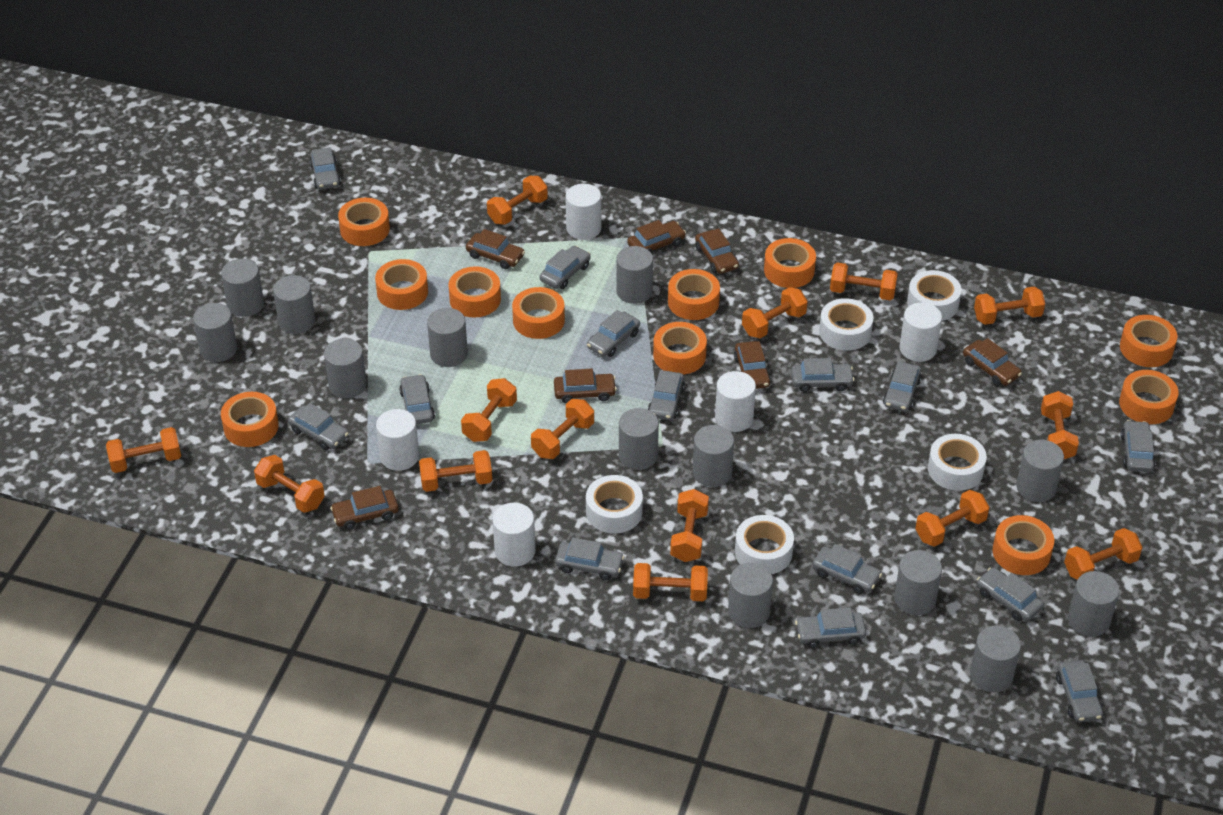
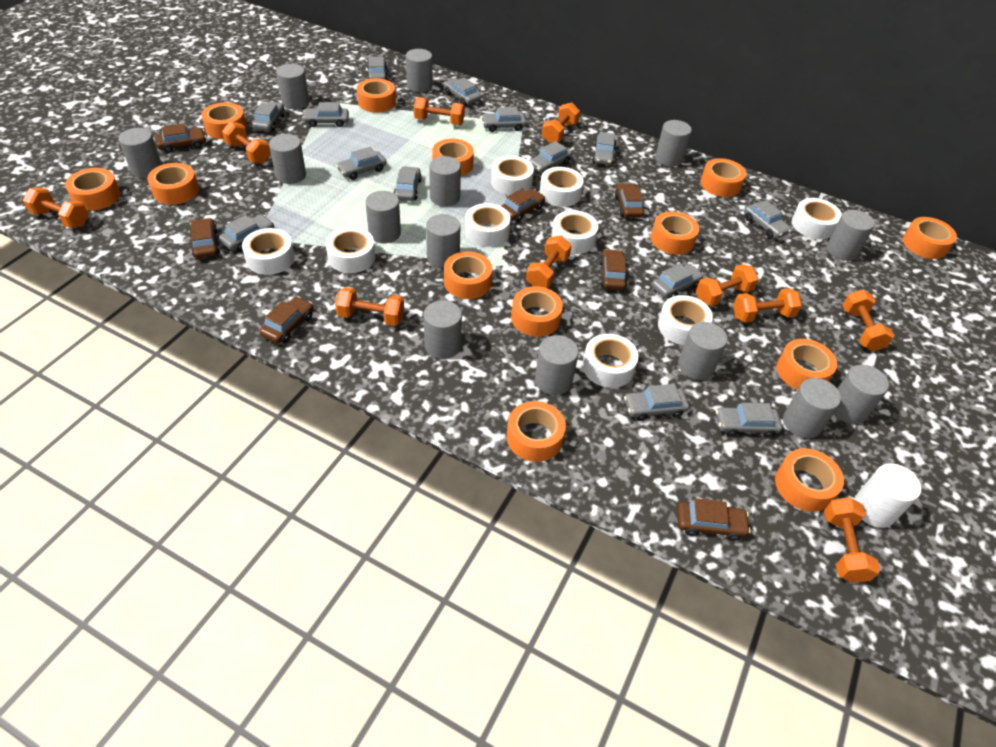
grey cylinder: 13 -> 14
orange dumbbell: 14 -> 10
orange tape: 11 -> 13
white cylinder: 5 -> 1
white tape: 5 -> 9

